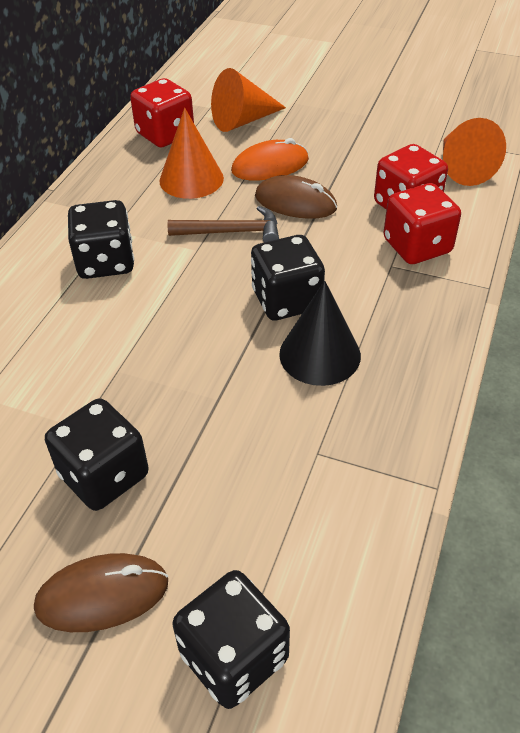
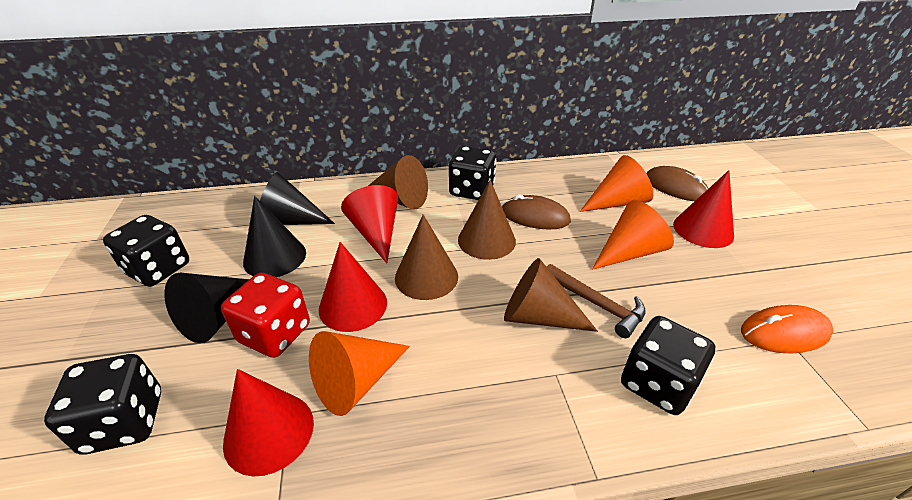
black cone: 1 -> 3
brown cone: 0 -> 4
red cone: 0 -> 4
red dice: 3 -> 1

